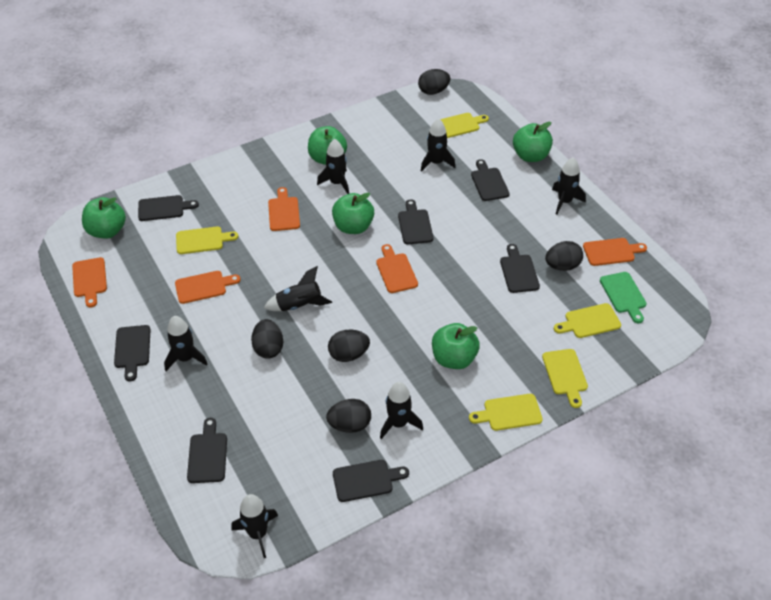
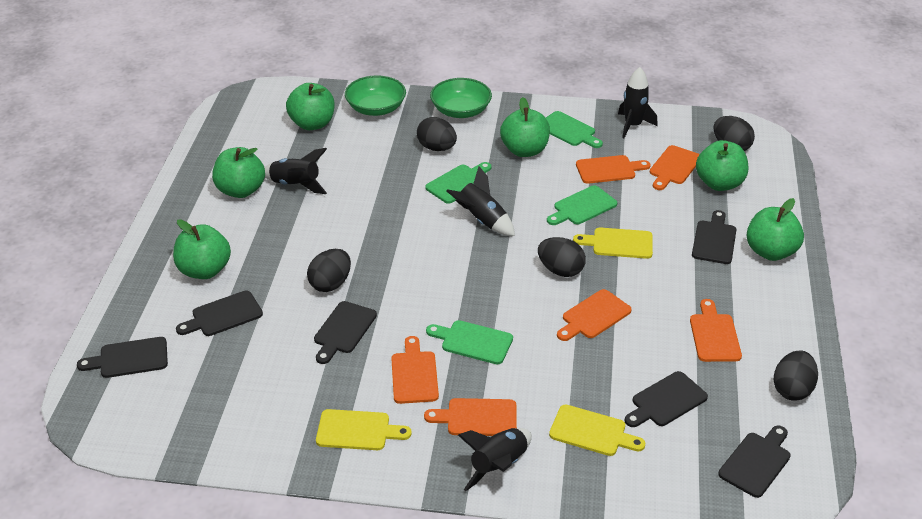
black cutting board: 7 -> 6
black rocket: 7 -> 4
green apple: 5 -> 6
green bowl: 0 -> 2
green cutting board: 1 -> 4
orange cutting board: 5 -> 6
yellow cutting board: 5 -> 3

